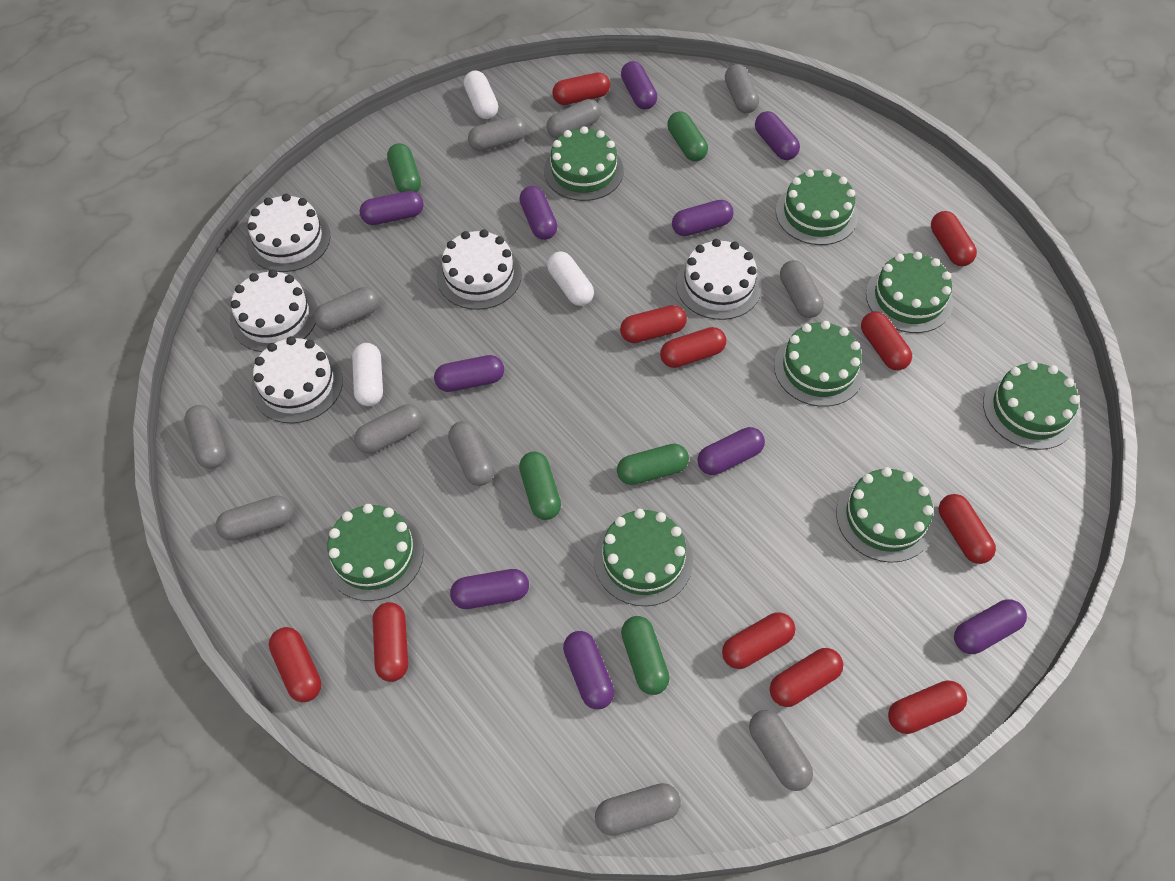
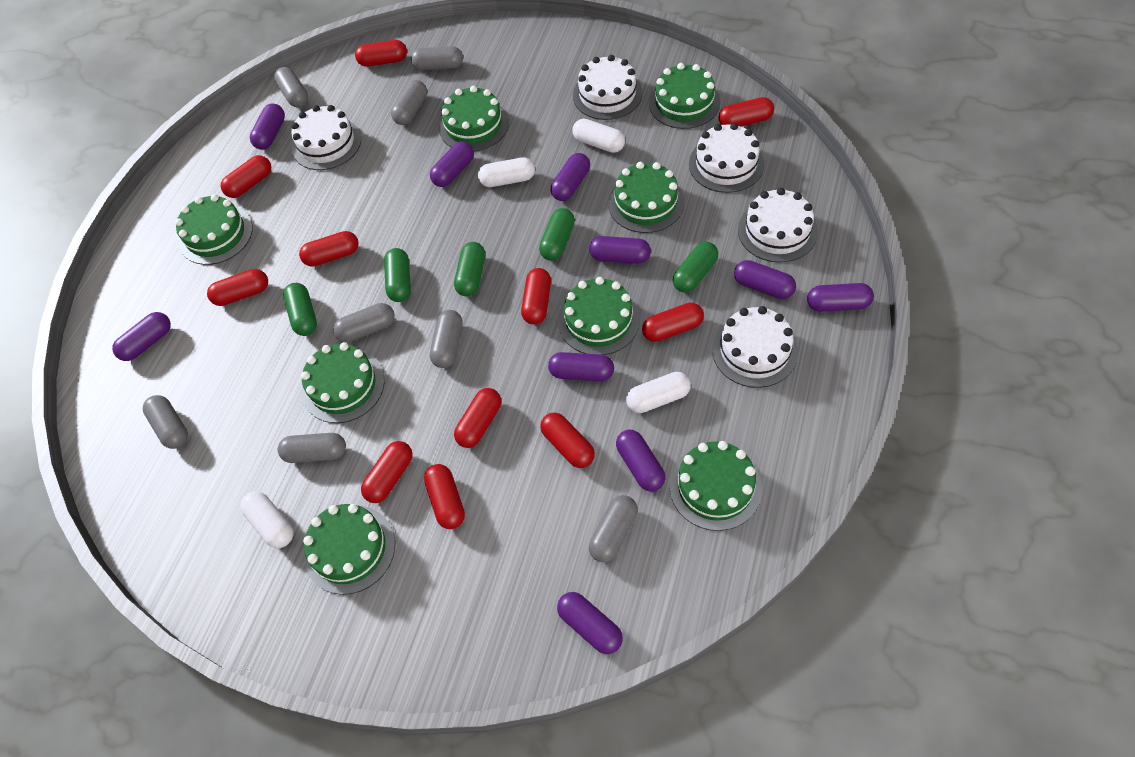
grey capsule: 11 -> 8
white capsule: 3 -> 4

